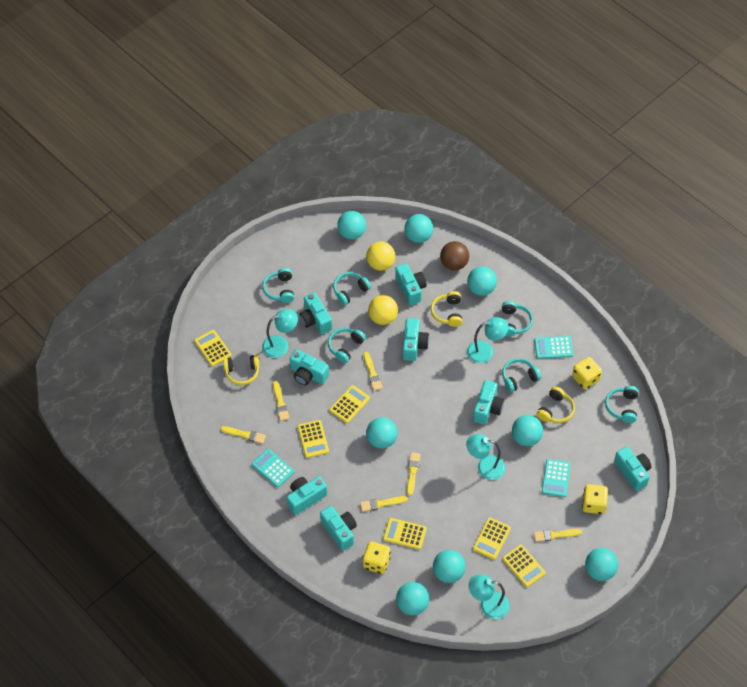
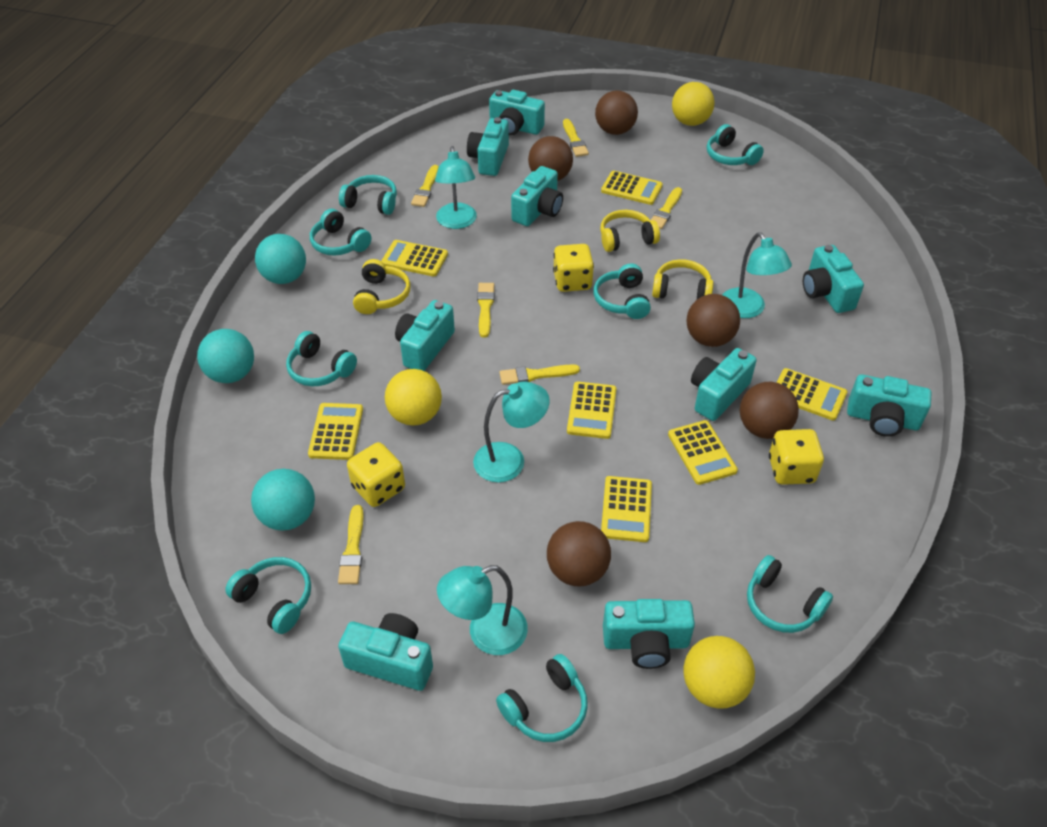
brown ball: 1 -> 5
turquoise ball: 8 -> 3
turquoise calculator: 3 -> 0
turquoise camera: 8 -> 9
turquoise headphones: 6 -> 8
yellow ball: 2 -> 3
yellow calculator: 6 -> 7

